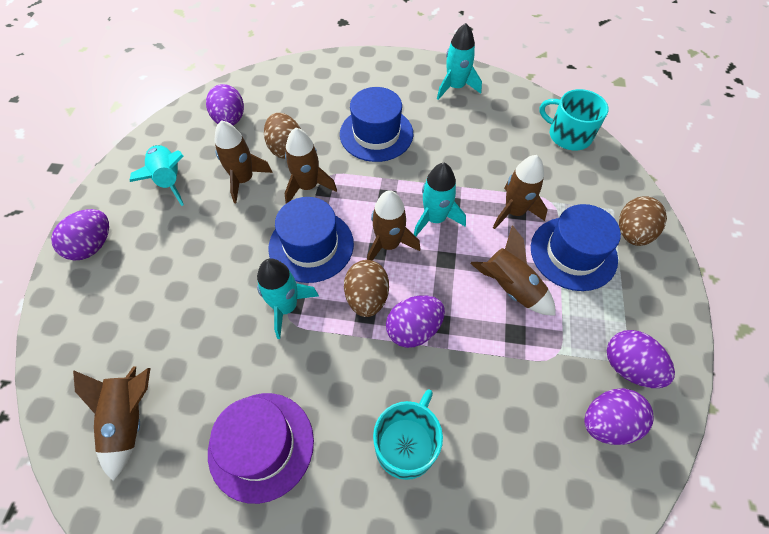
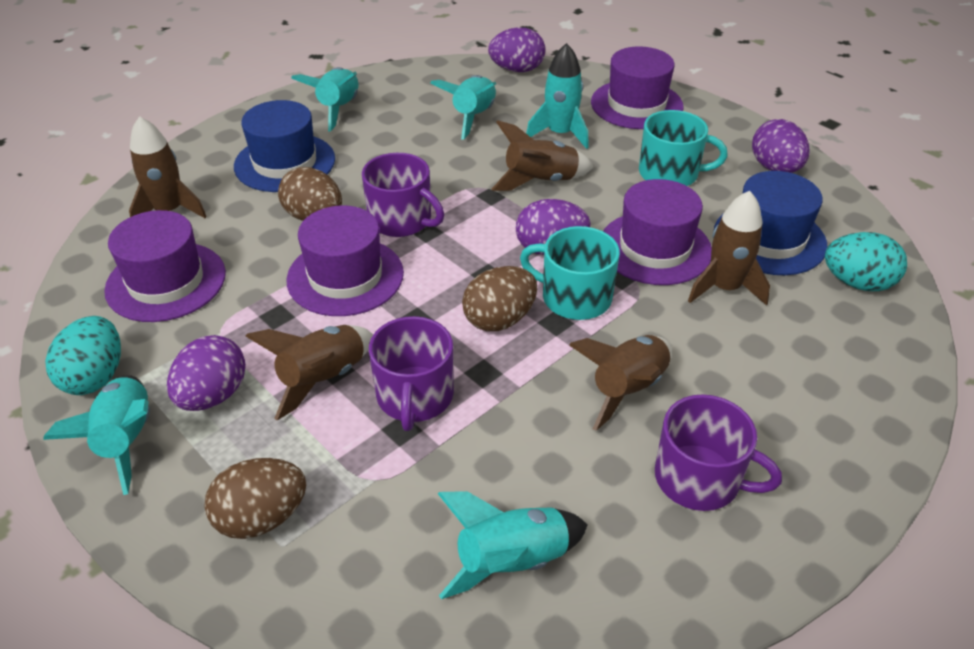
blue hat: 3 -> 2
brown rocket: 6 -> 5
purple egg: 5 -> 4
purple hat: 1 -> 4
purple mug: 0 -> 3
turquoise egg: 0 -> 2
turquoise rocket: 4 -> 5

